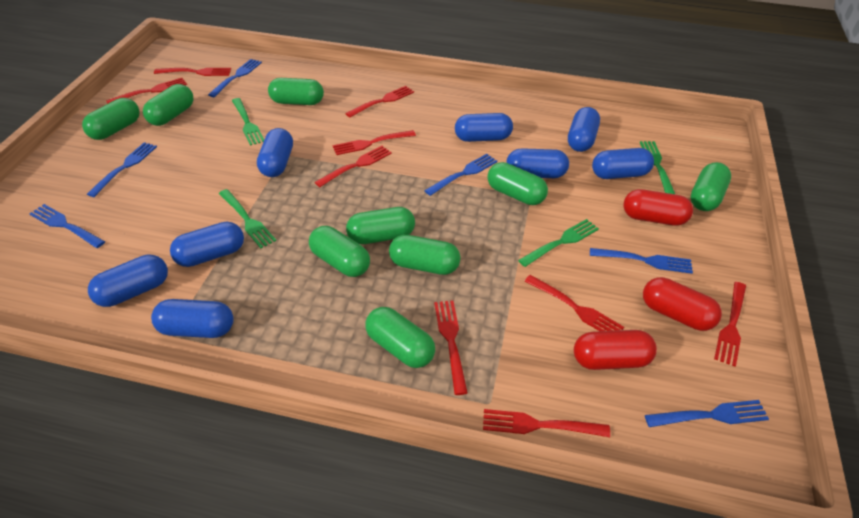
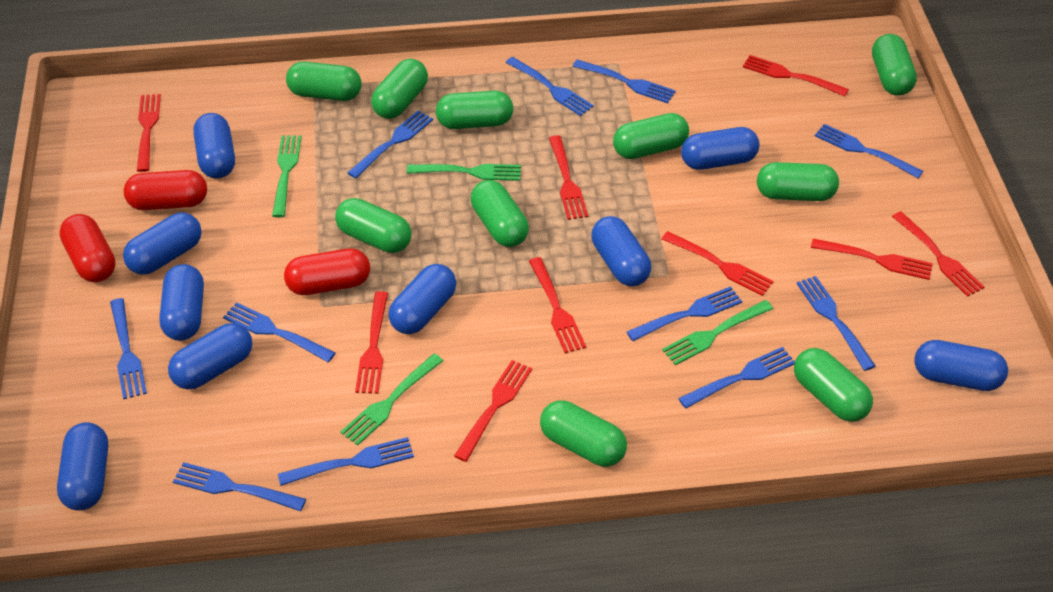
blue capsule: 8 -> 9
blue fork: 6 -> 11
green capsule: 9 -> 10

